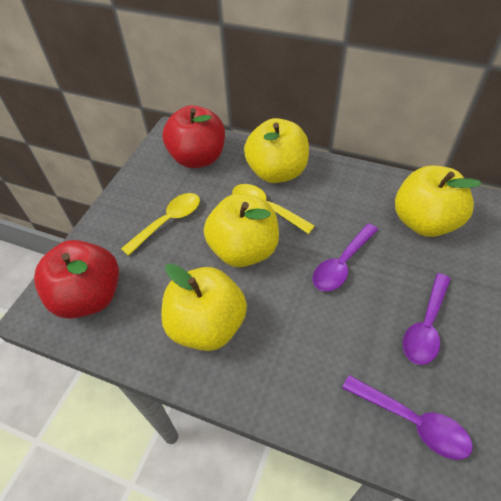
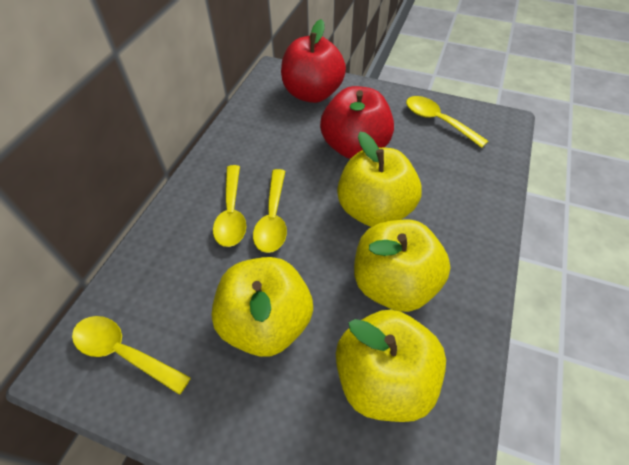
purple spoon: 3 -> 0
yellow spoon: 2 -> 4

